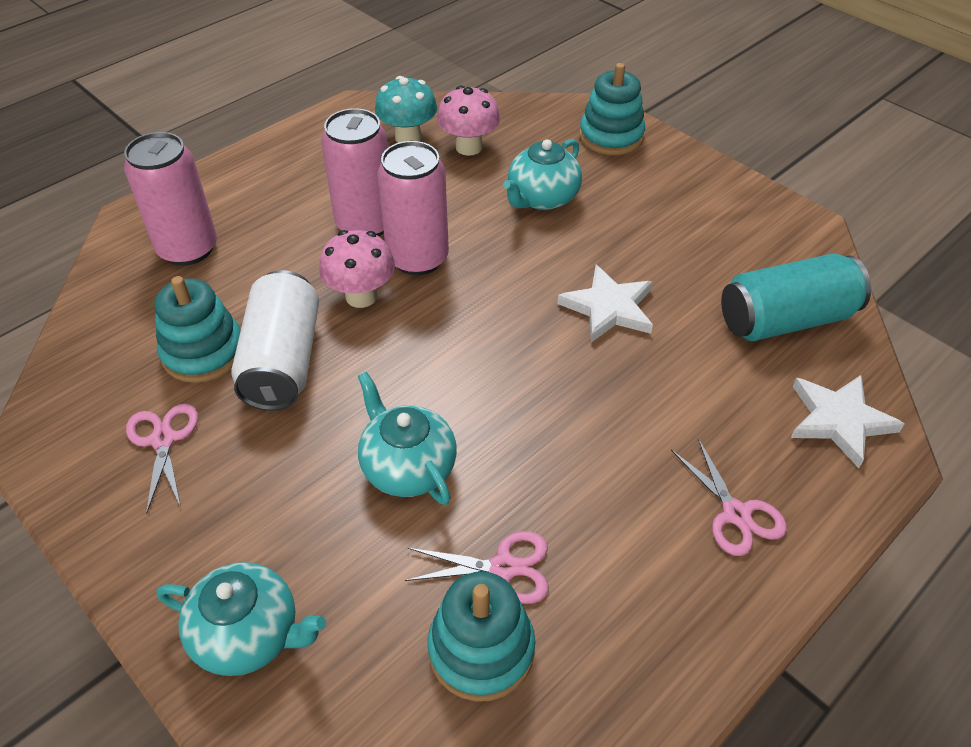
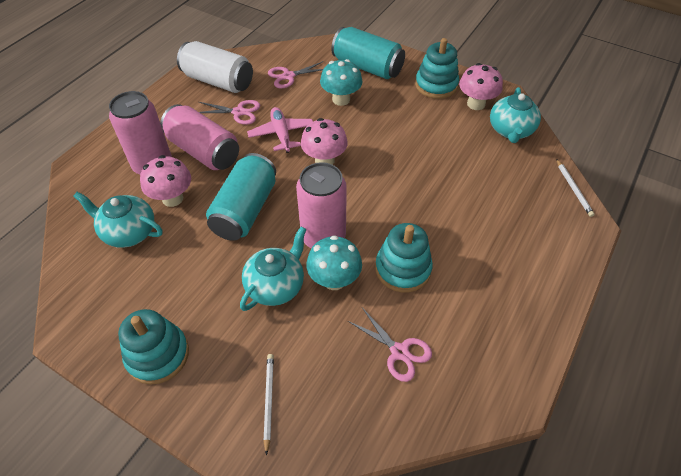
pink mushroom: 2 -> 3
pink plane: 0 -> 1
turquoise can: 1 -> 2
turquoise mushroom: 1 -> 2
white pencil: 0 -> 2
white star: 2 -> 0

